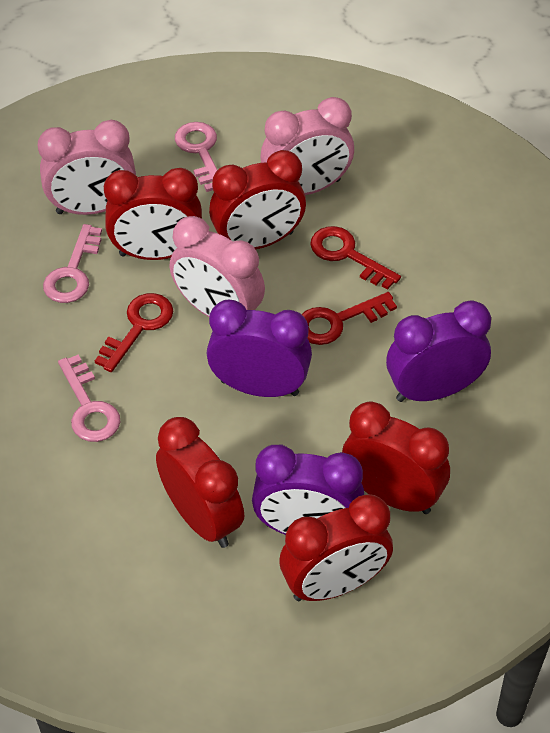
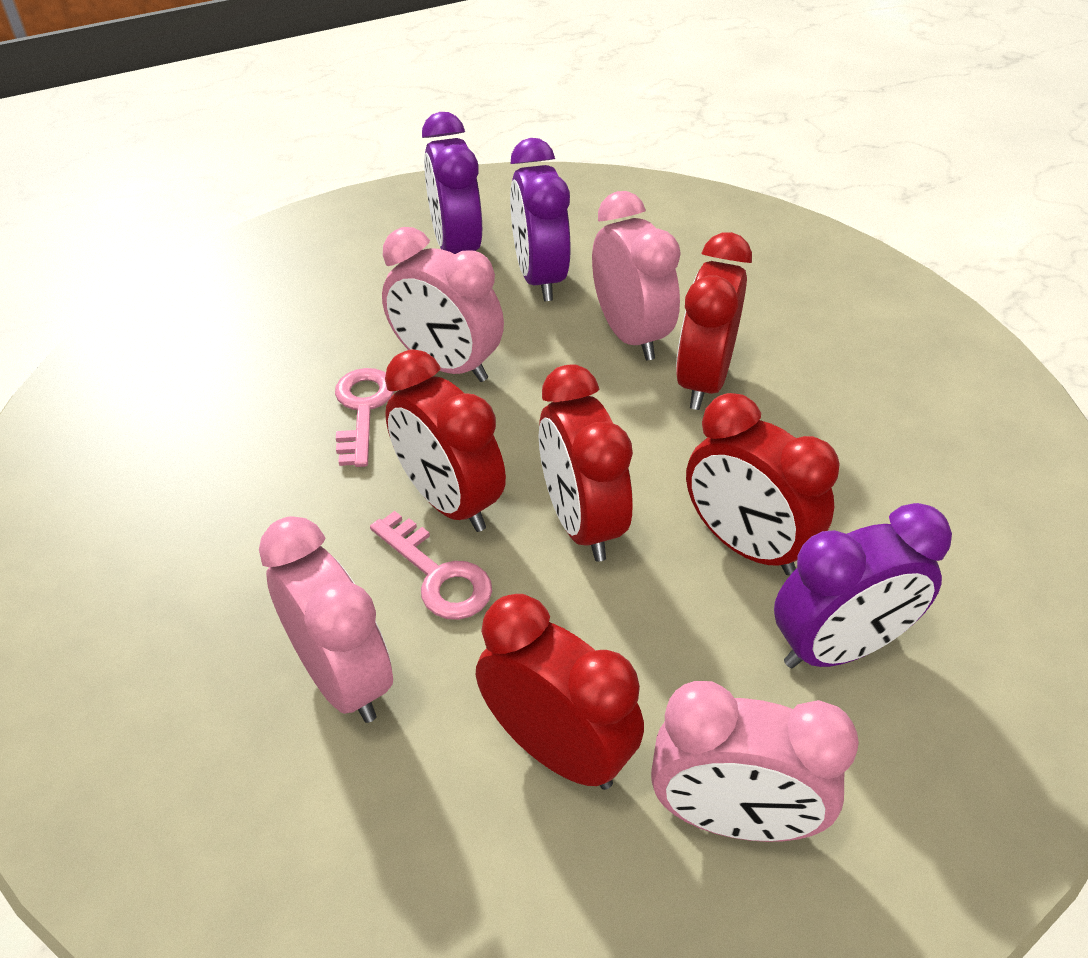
pink clock: 3 -> 4
pink key: 3 -> 2
red key: 3 -> 0

